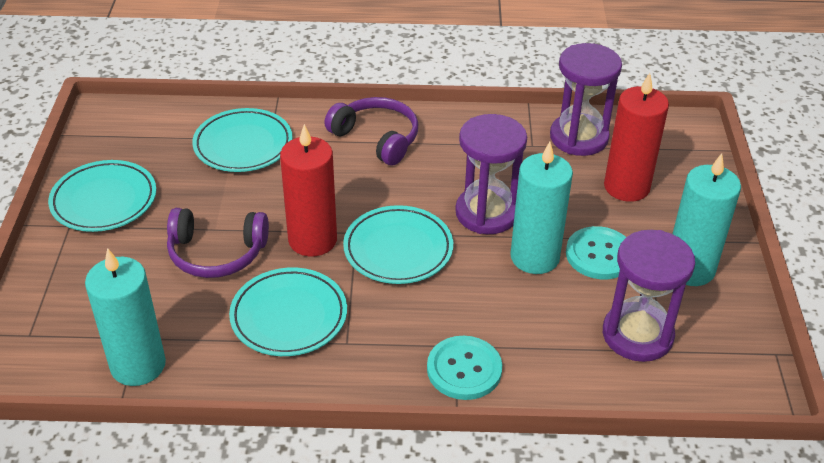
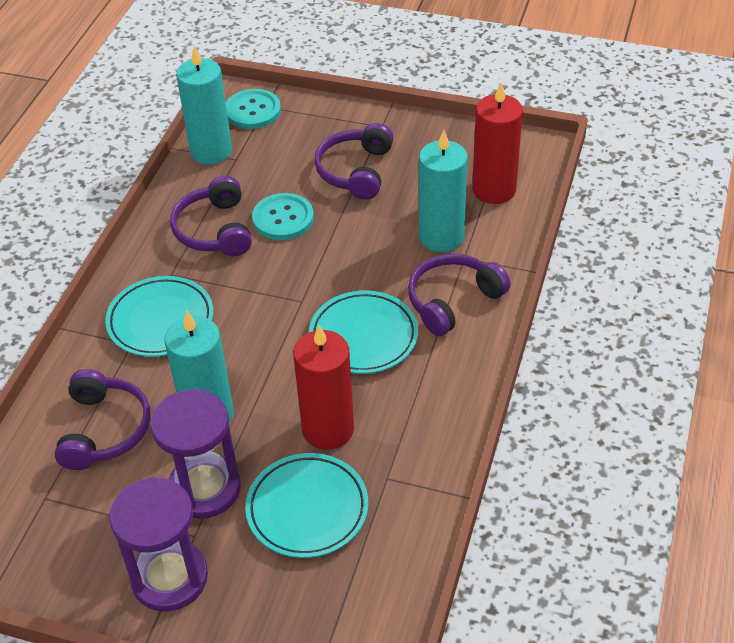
purple headphones: 2 -> 4
purple hourglass: 3 -> 2
turquoise plate: 4 -> 3

